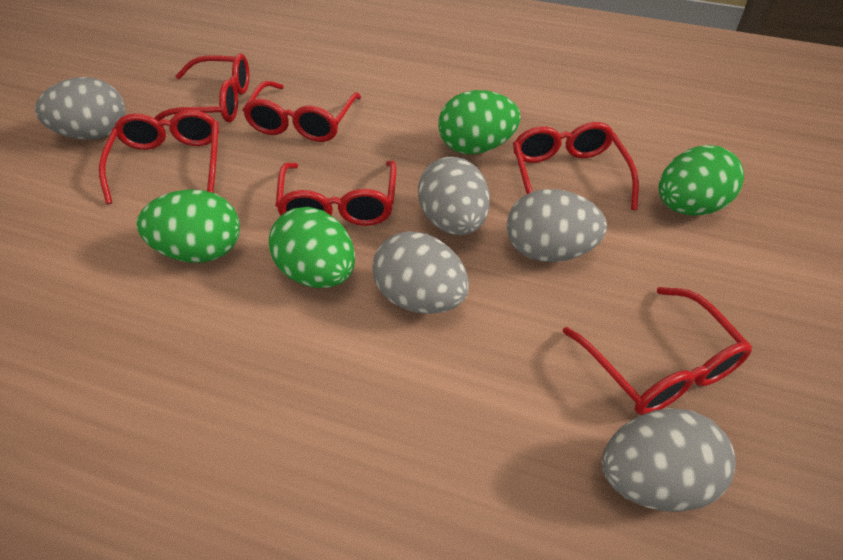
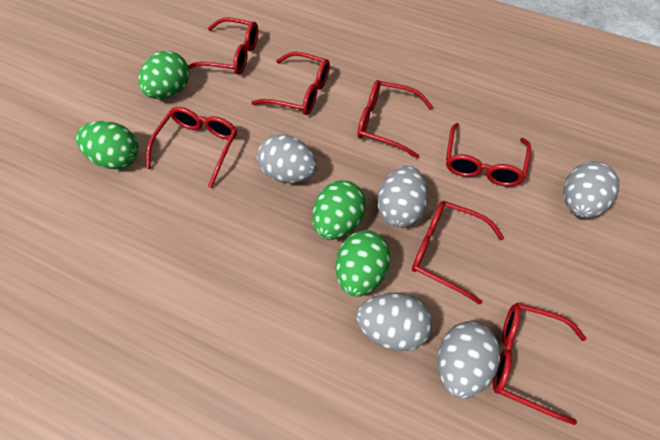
red glasses: 6 -> 7

